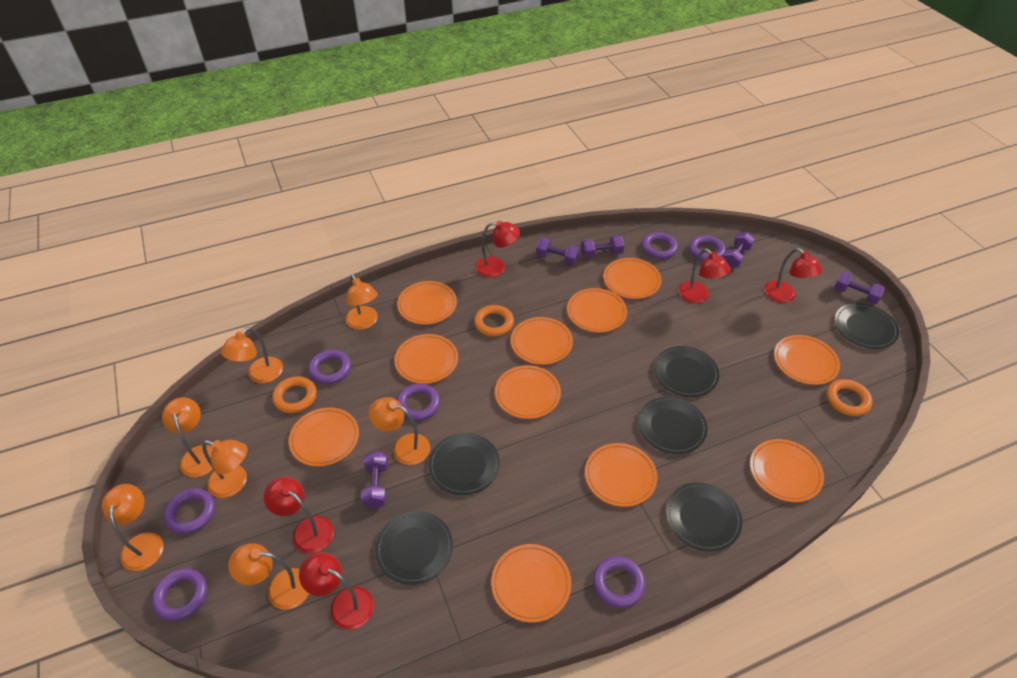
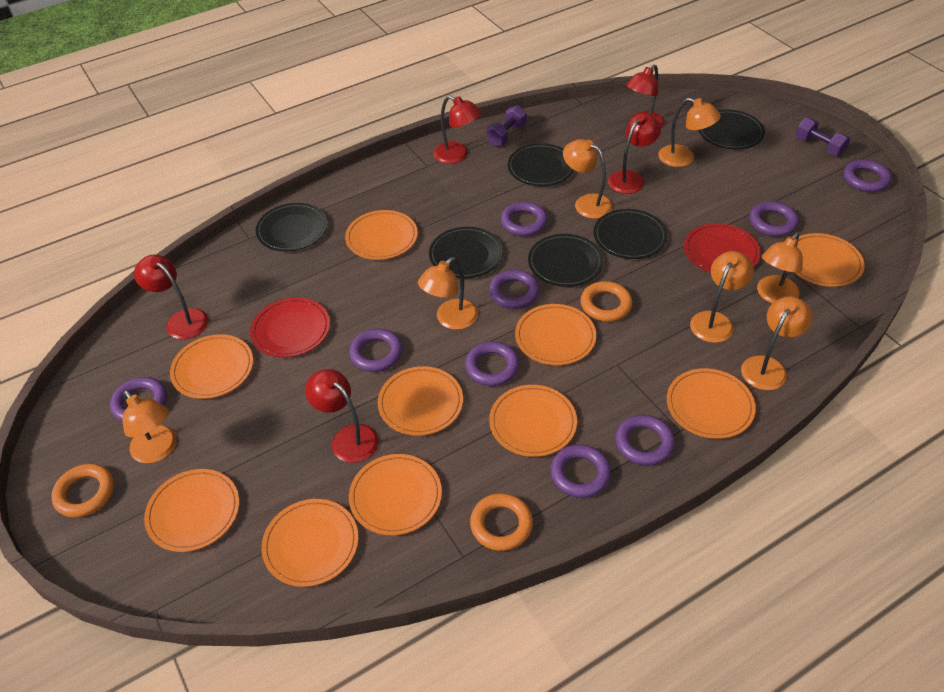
orange plate: 11 -> 10
purple dumbbell: 5 -> 2
purple ring: 7 -> 9
red plate: 0 -> 2

